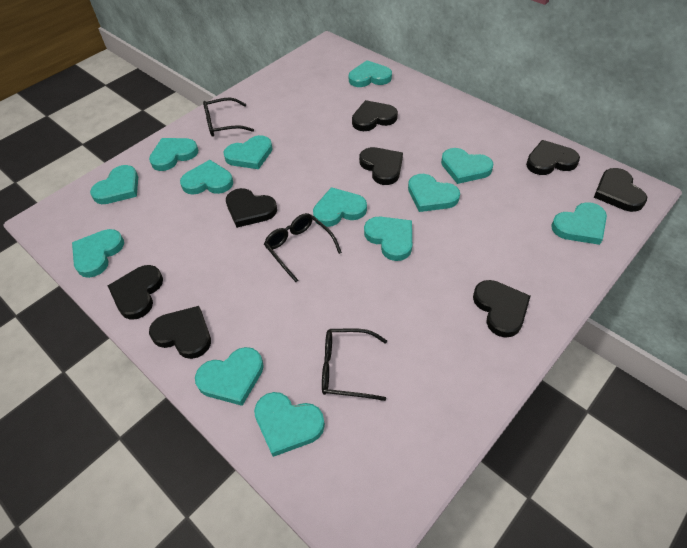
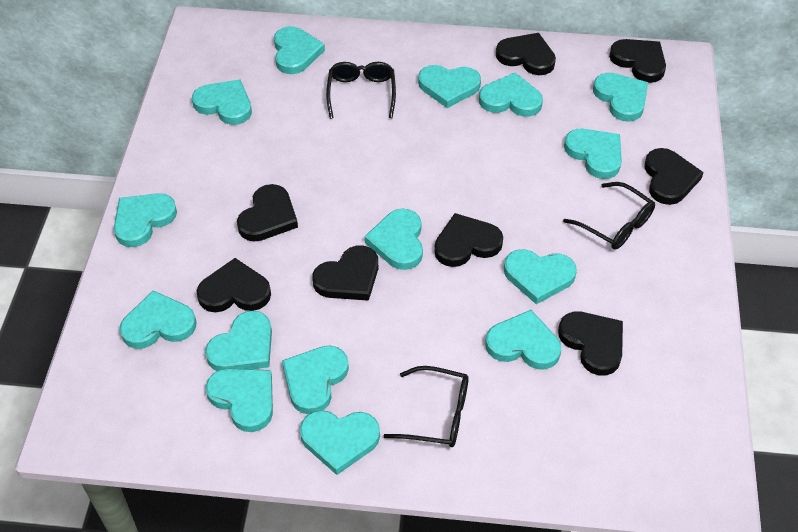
turquoise heart: 13 -> 15

